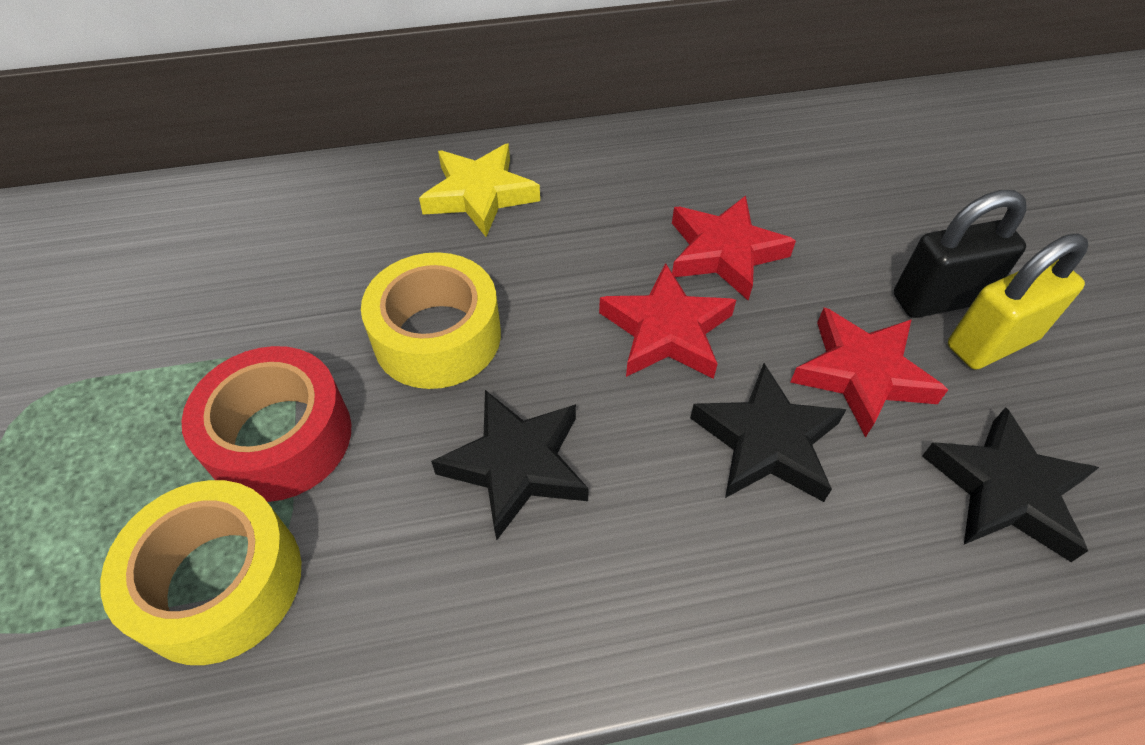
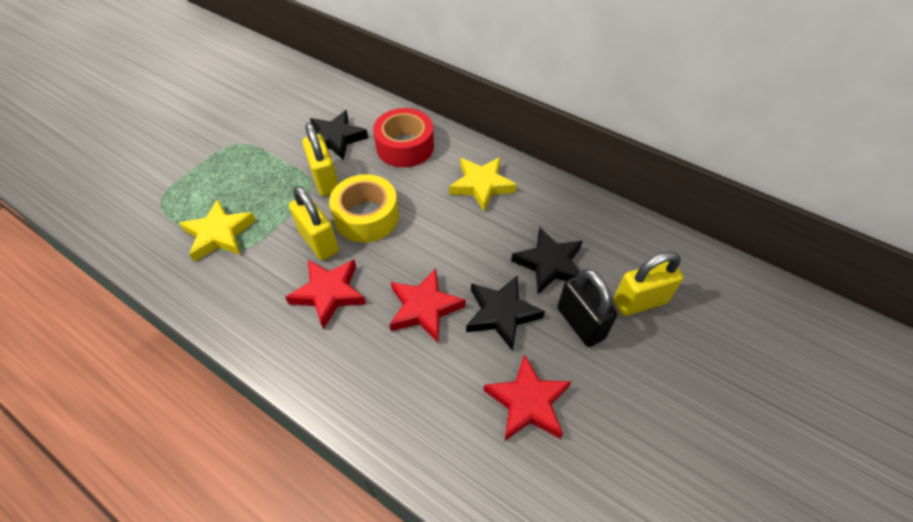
yellow padlock: 1 -> 3
yellow star: 1 -> 2
yellow tape: 2 -> 1

